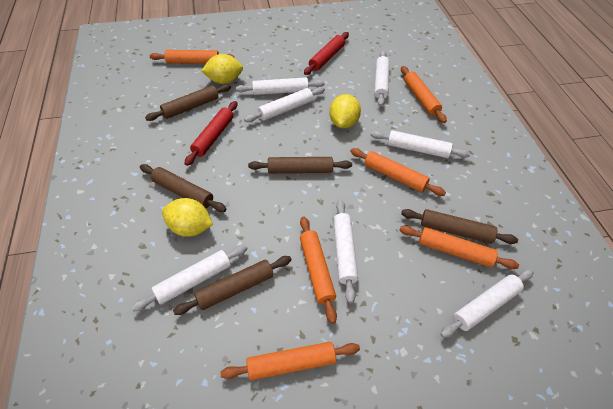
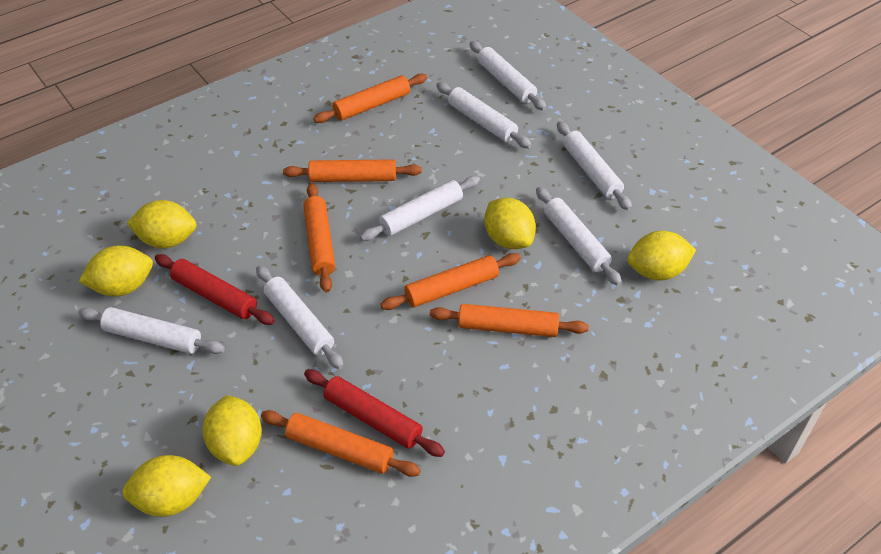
brown rolling pin: 5 -> 0
yellow lemon: 3 -> 6

